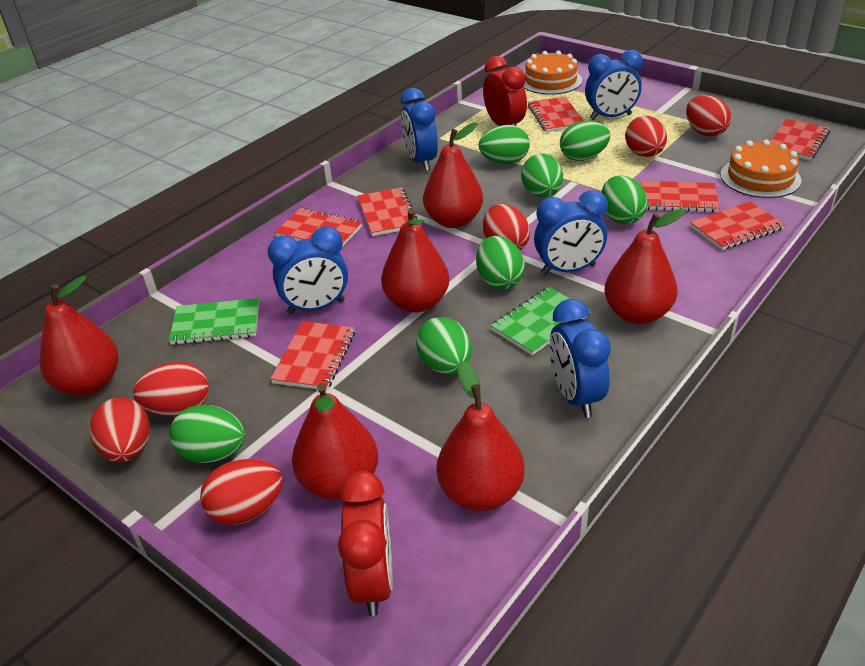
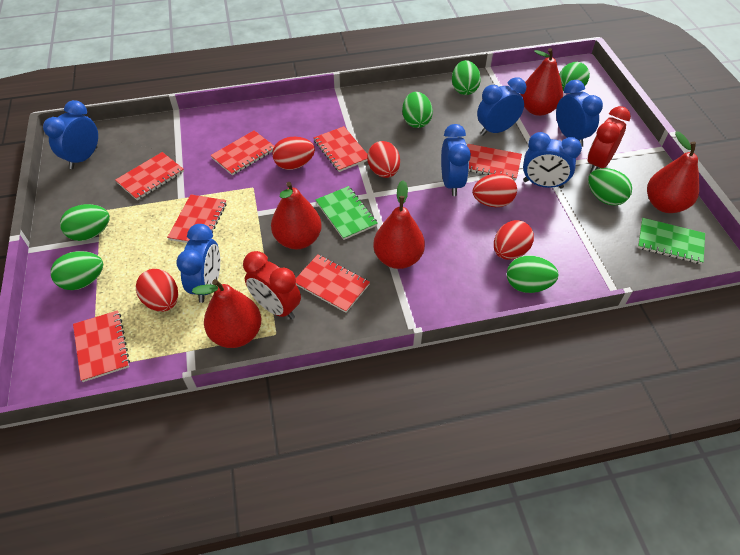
blue clock: 5 -> 6
orange cake: 2 -> 0
red egg: 6 -> 5
red pear: 6 -> 5

